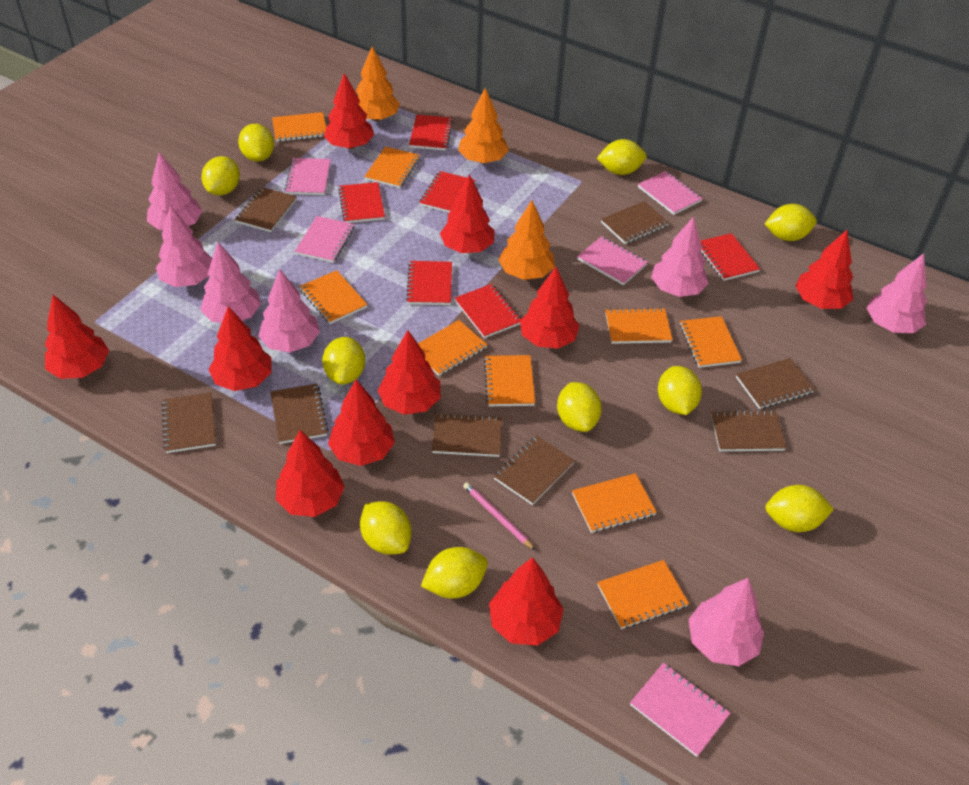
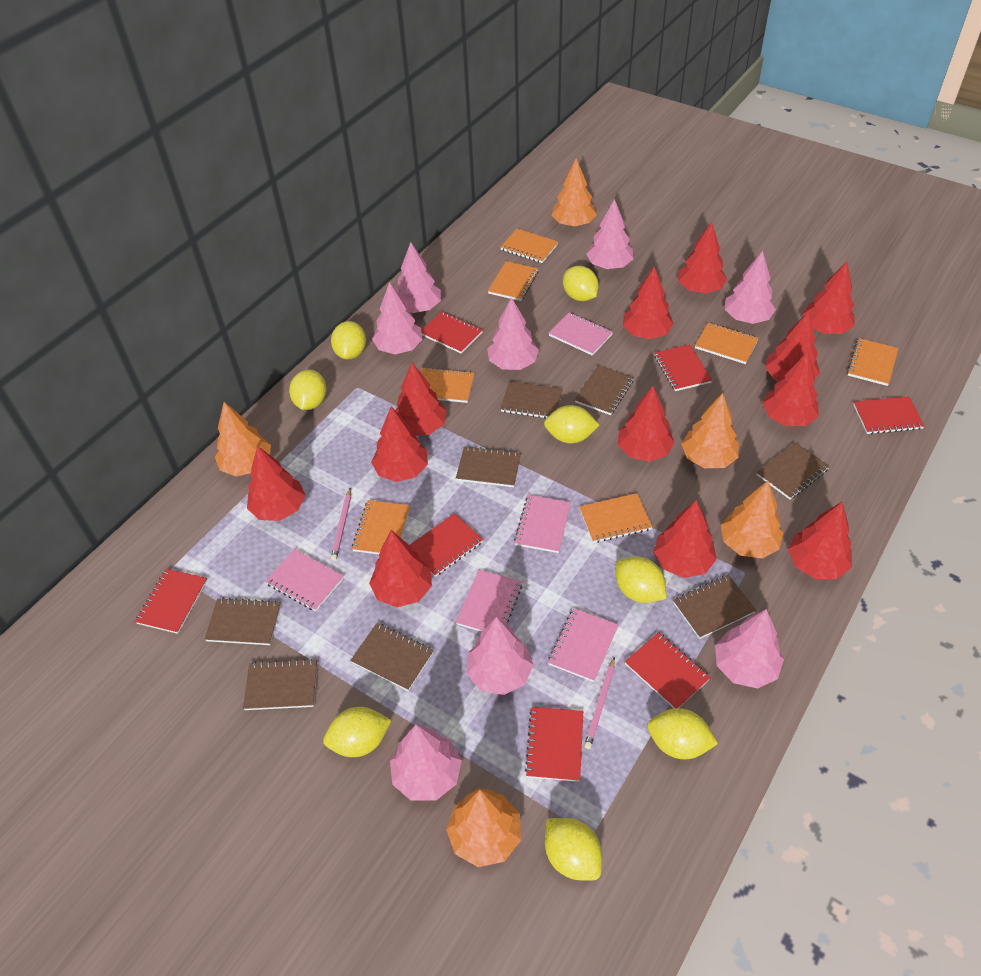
orange notebook: 9 -> 7
orange tree: 3 -> 5
pink pencil: 1 -> 2
pink tree: 7 -> 8
red notebook: 6 -> 7
red tree: 10 -> 12
yellow lemon: 10 -> 8

